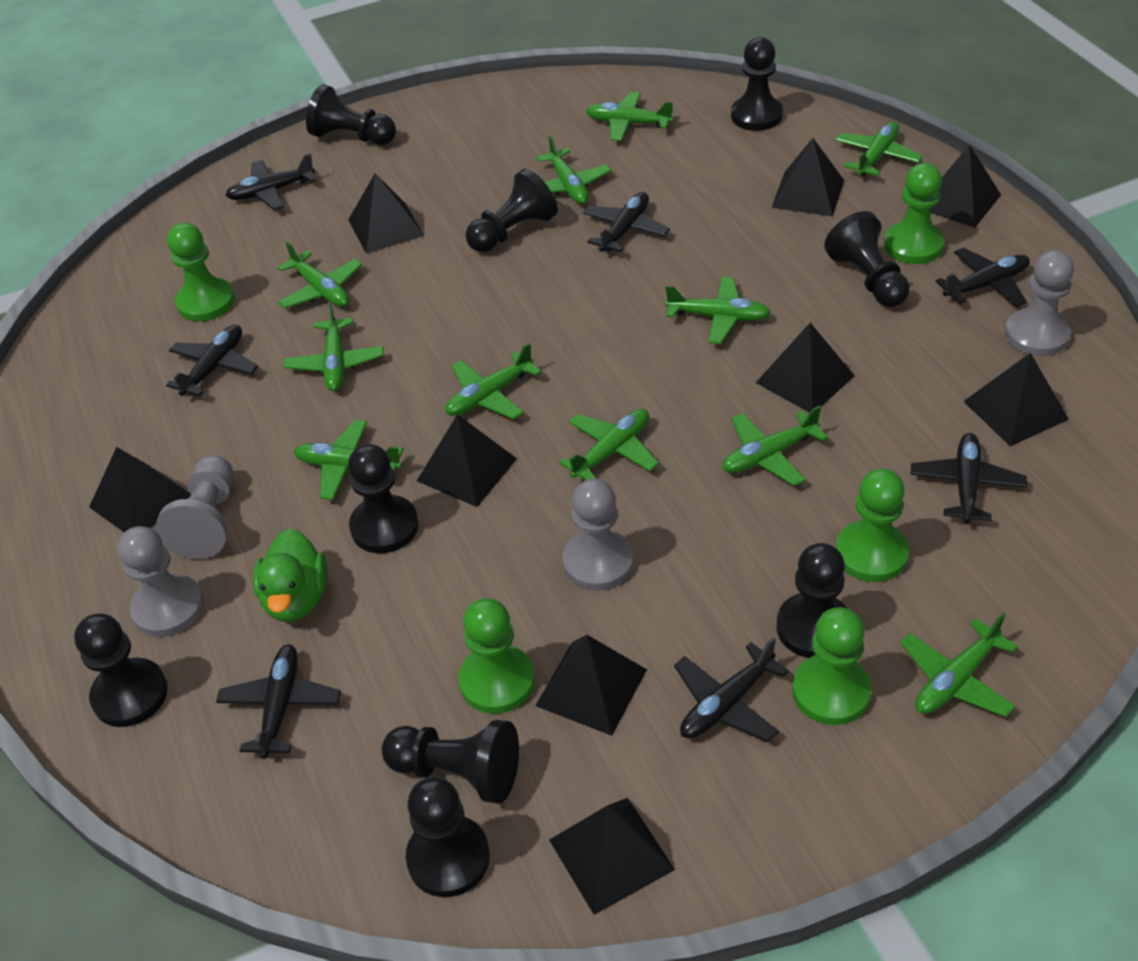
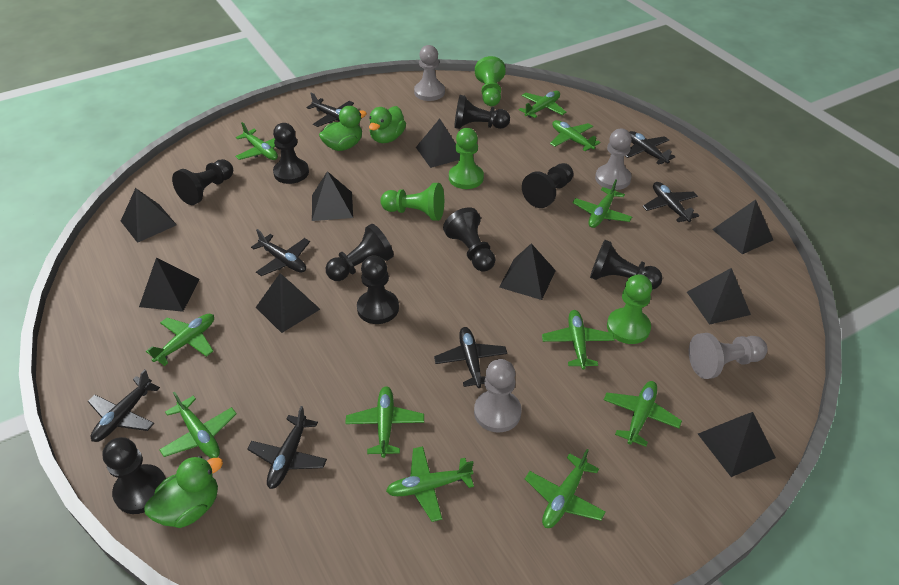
green duck: 1 -> 3
green pawn: 5 -> 4

